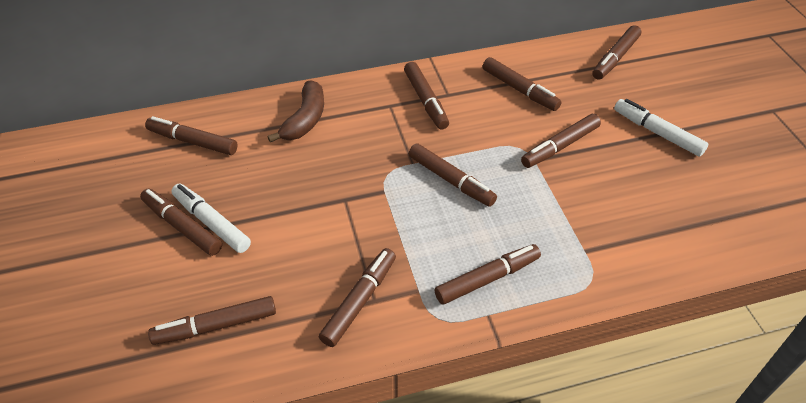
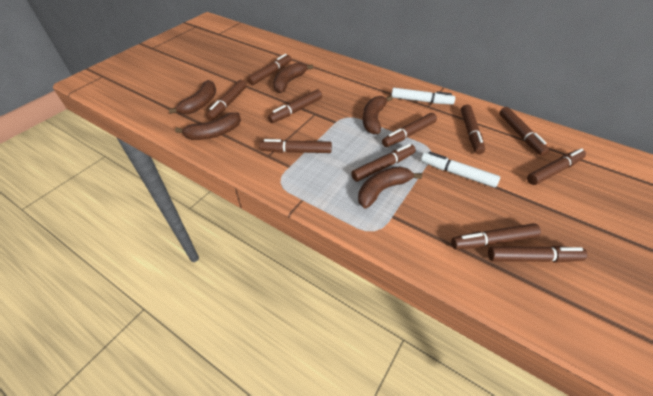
brown banana: 1 -> 5
brown marker: 10 -> 11

